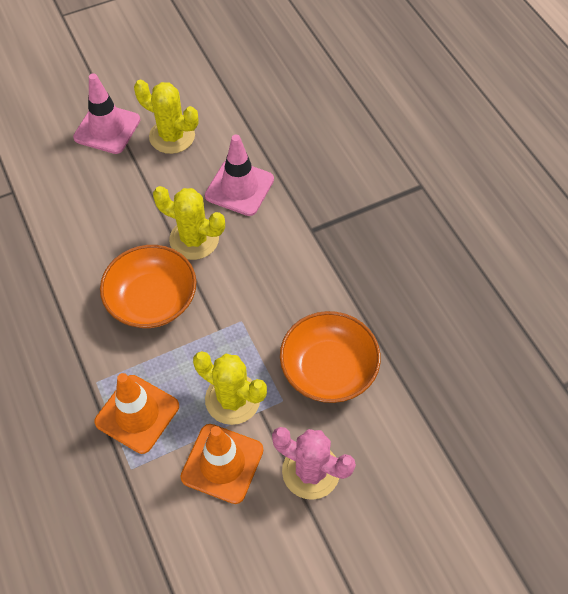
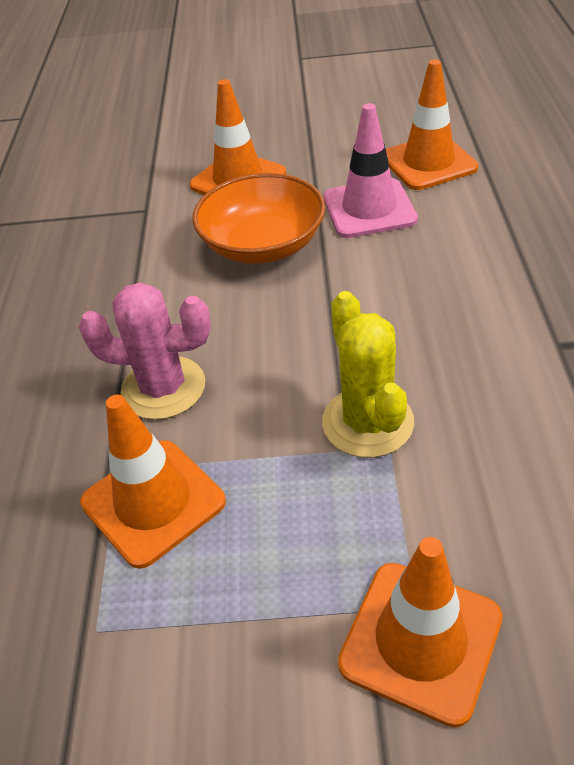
orange bowl: 2 -> 1
orange traffic cone: 2 -> 4
pink traffic cone: 2 -> 1
yellow cactus: 3 -> 1

